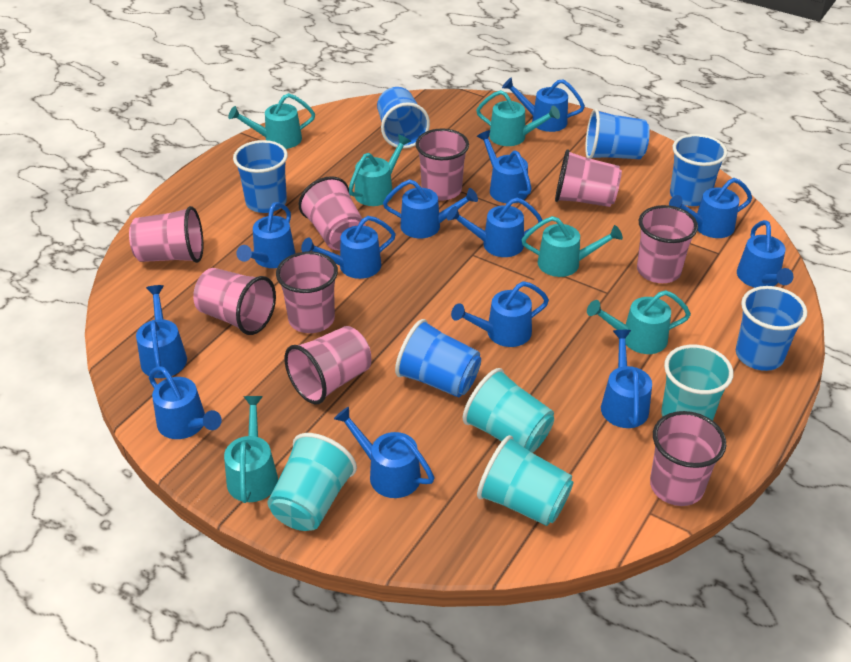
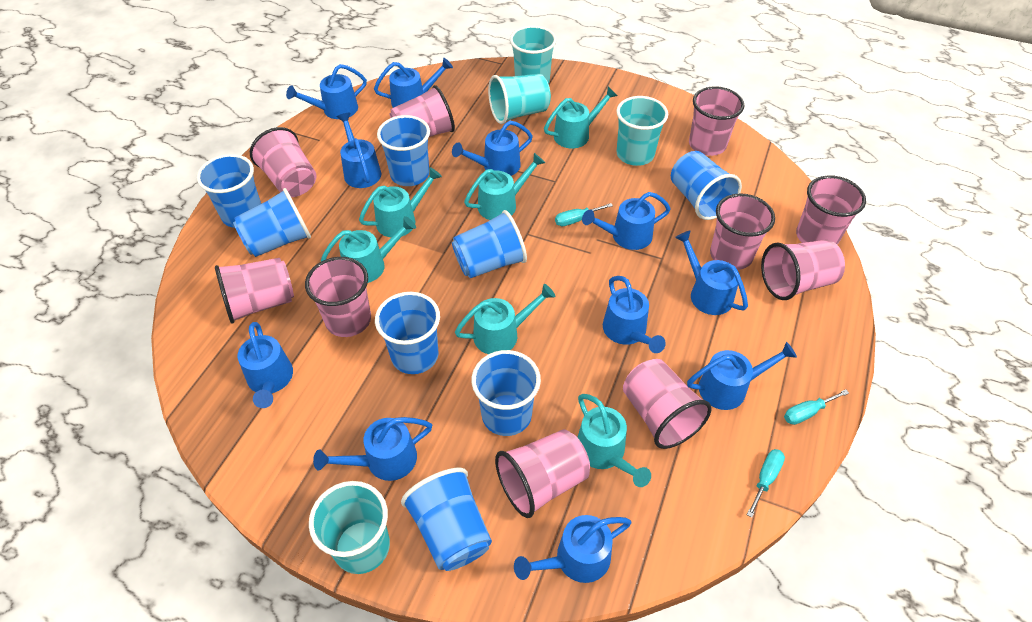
blue cup: 6 -> 8
blue watering can: 13 -> 11
pink cup: 9 -> 10
turquoise screwdriver: 0 -> 3

